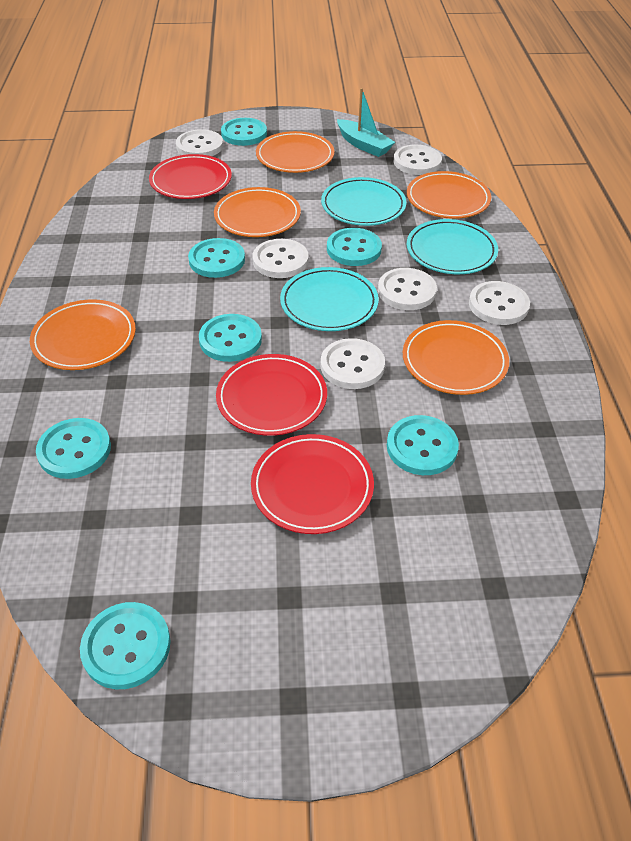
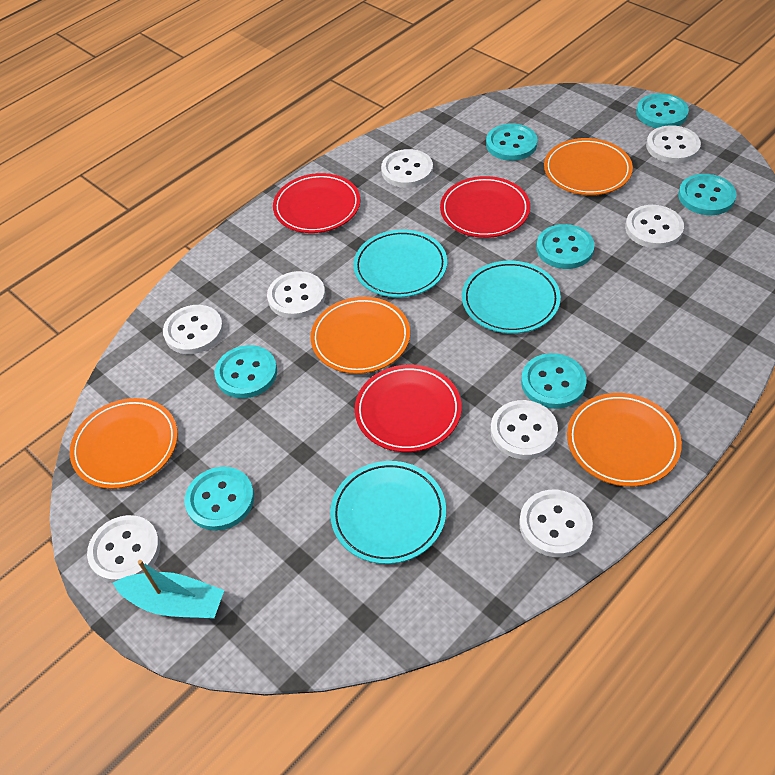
orange plate: 5 -> 4
white button: 6 -> 8

